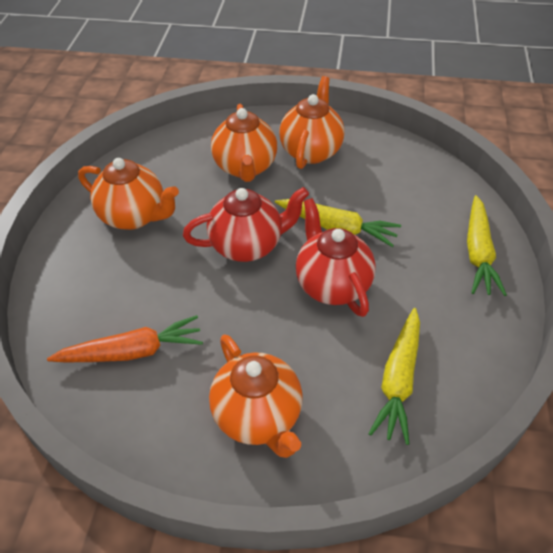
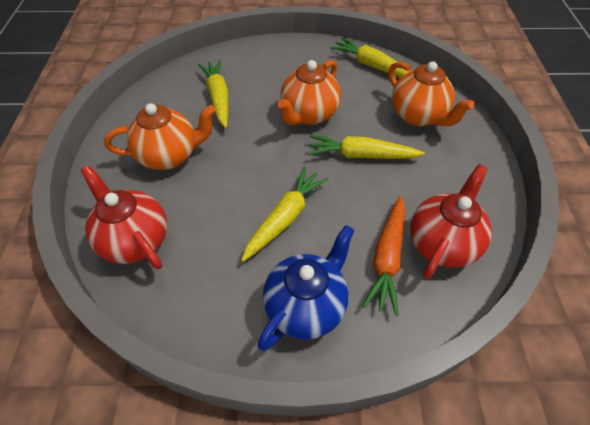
blue teapot: 0 -> 1
orange teapot: 4 -> 3
yellow carrot: 3 -> 4

